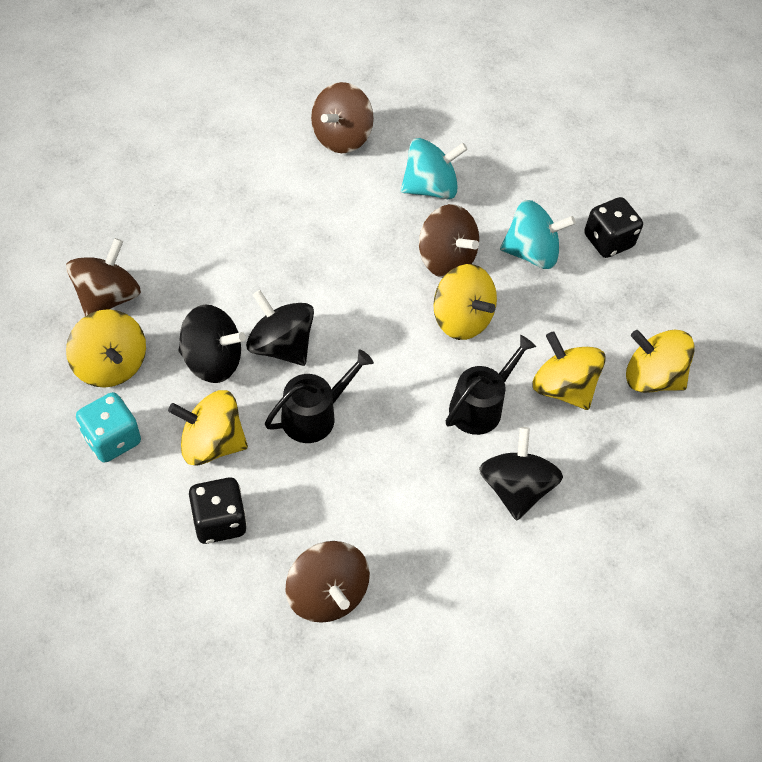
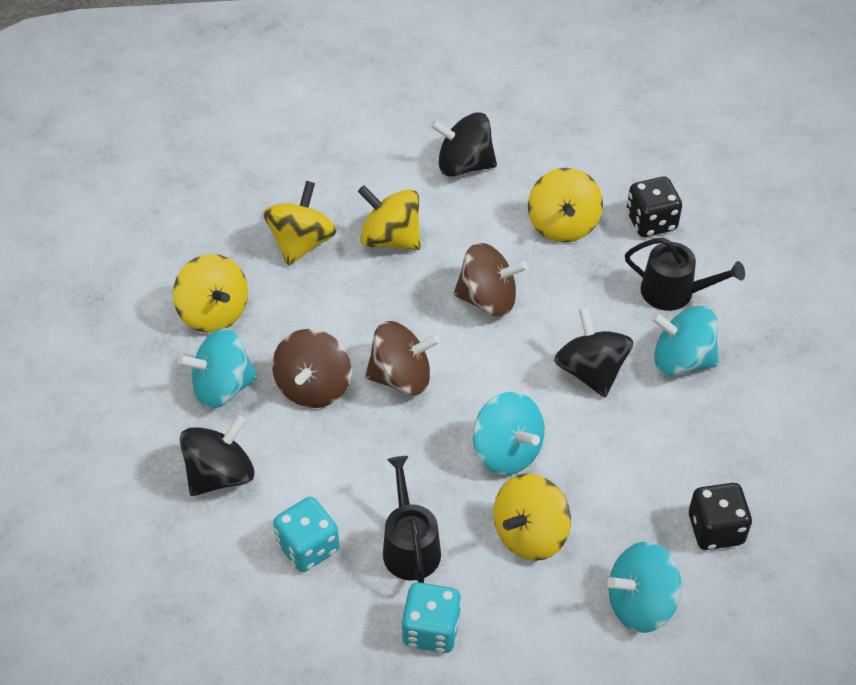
brown spinning top: 4 -> 3
turquoise dice: 1 -> 2
turquoise spinning top: 2 -> 4

